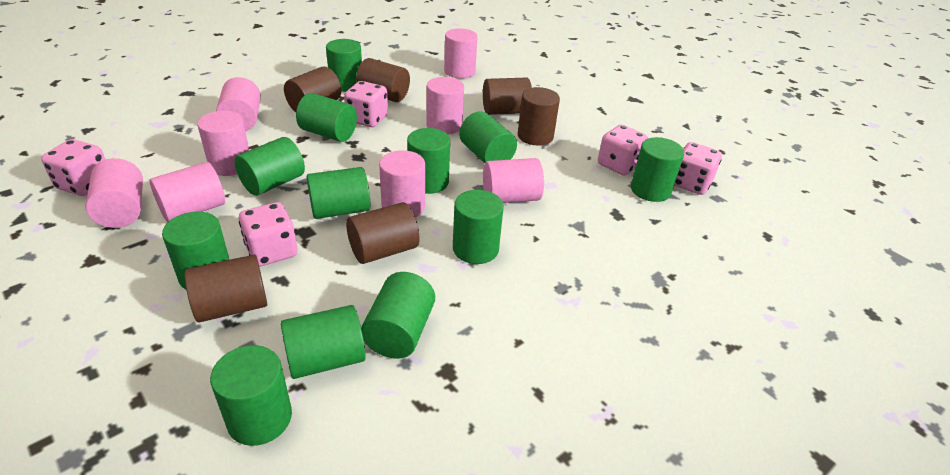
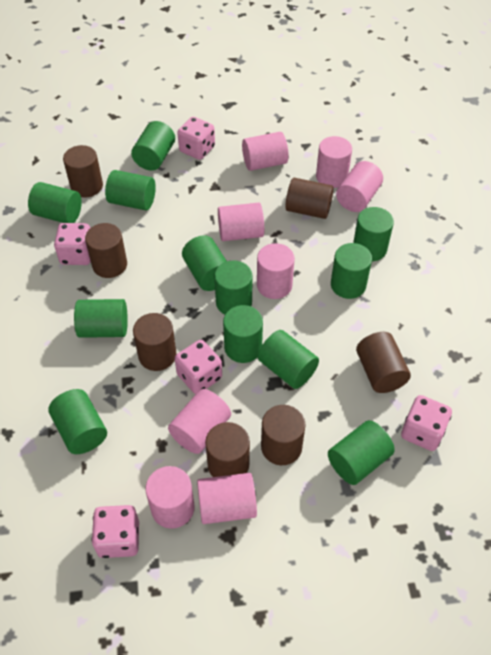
brown cylinder: 6 -> 7

